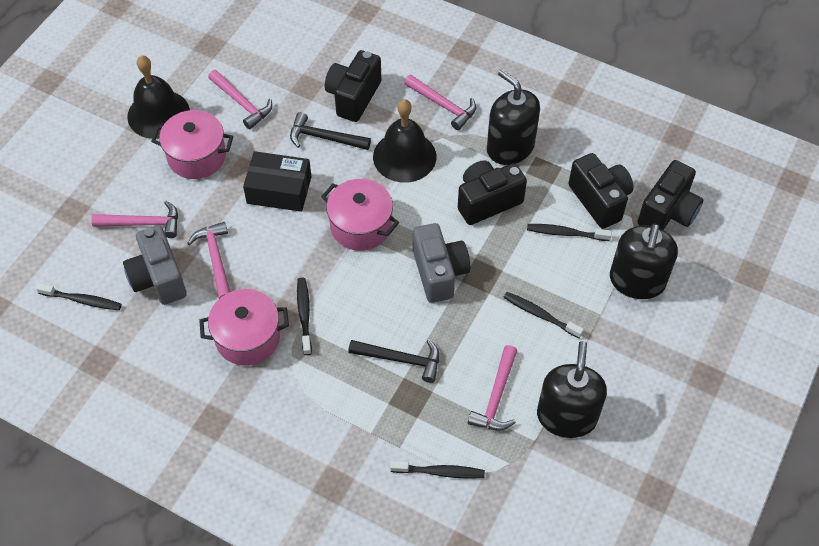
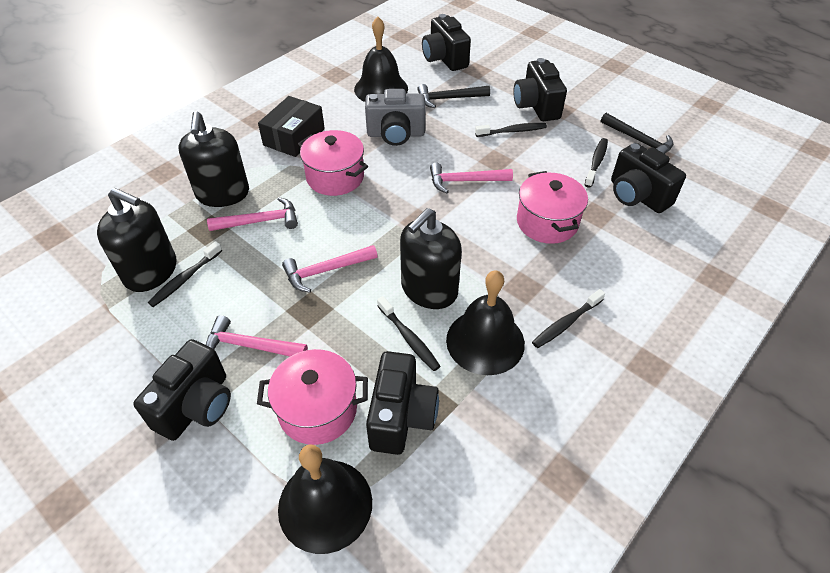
black bell: 2 -> 3
black camera: 4 -> 5
grey camera: 2 -> 1
pink hammer: 5 -> 4

